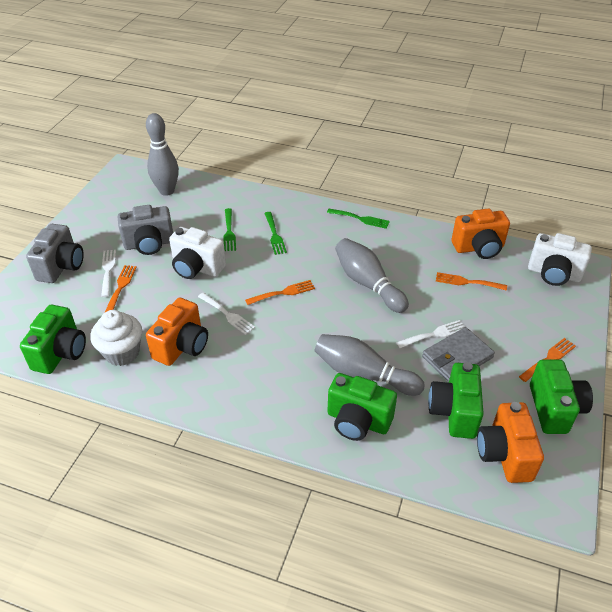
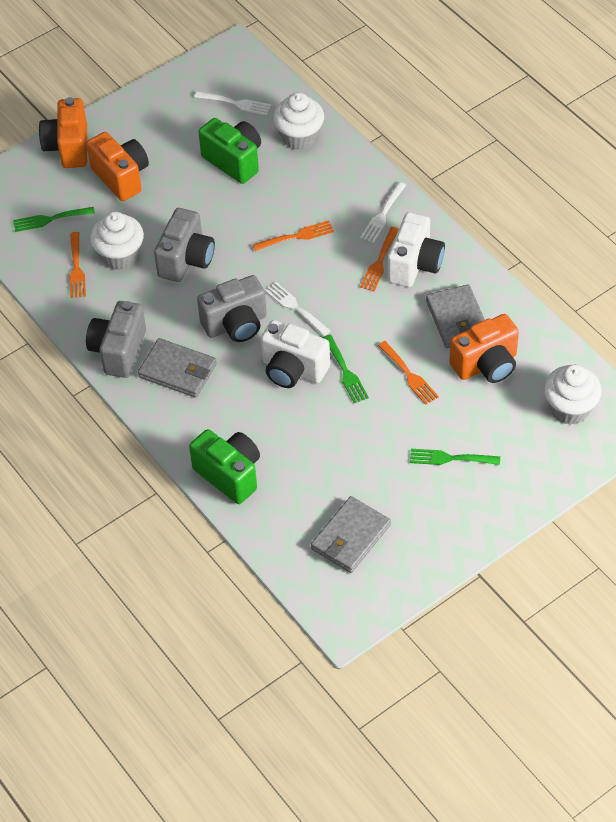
green camera: 4 -> 2
grey bowling pin: 3 -> 0
grey camera: 2 -> 3
grey wallet: 1 -> 3
white cupcake: 1 -> 3

